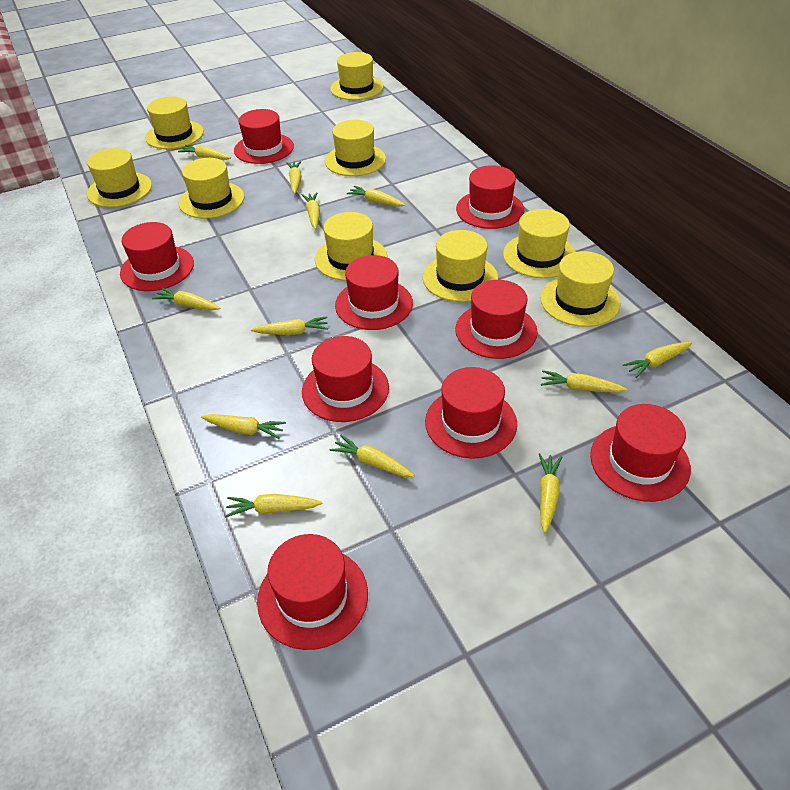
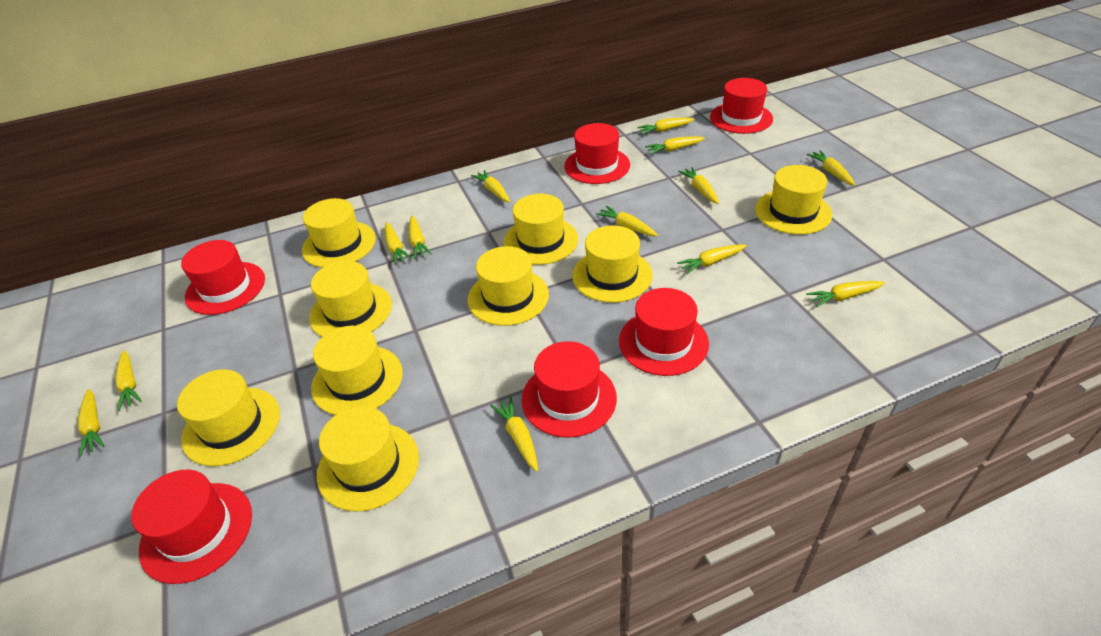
red hat: 9 -> 6
yellow carrot: 12 -> 13

